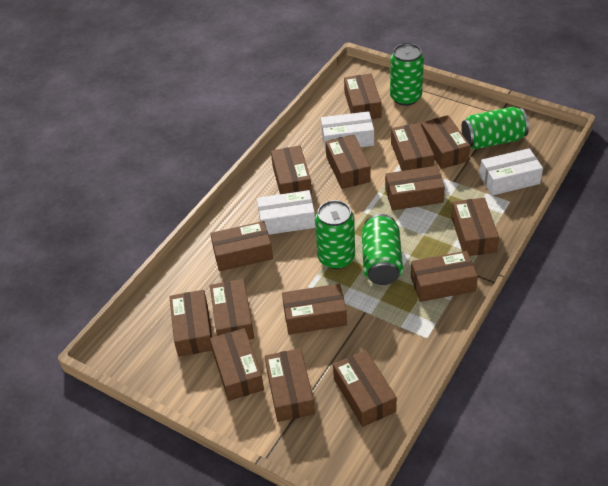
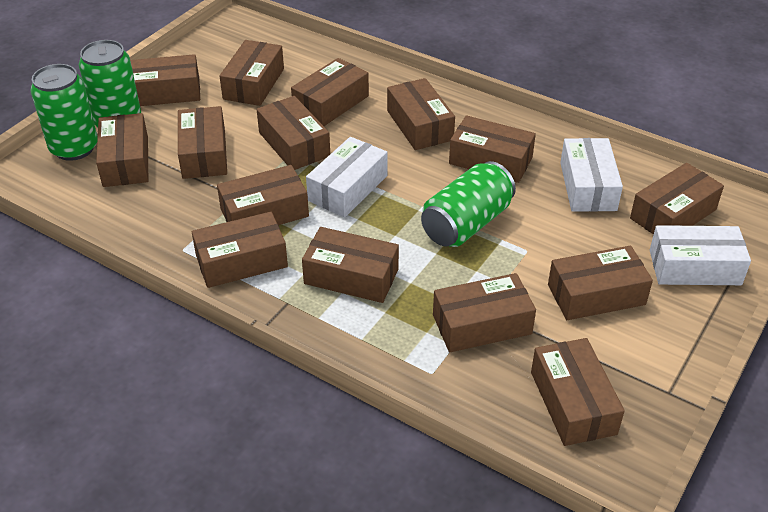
green can: 4 -> 3

